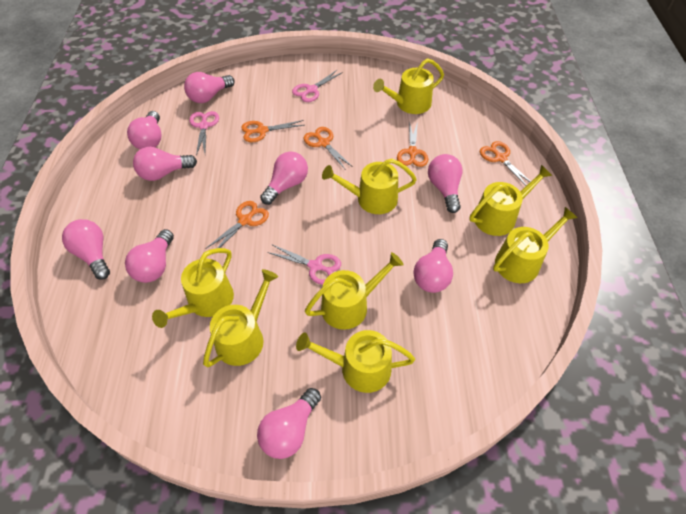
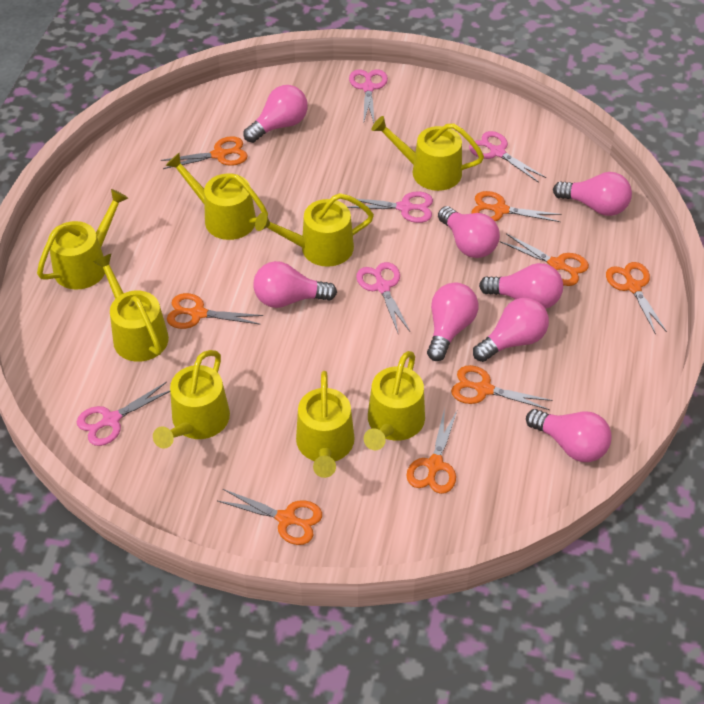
orange scissors: 5 -> 8
pink light bulb: 9 -> 8
pink scissors: 3 -> 5

